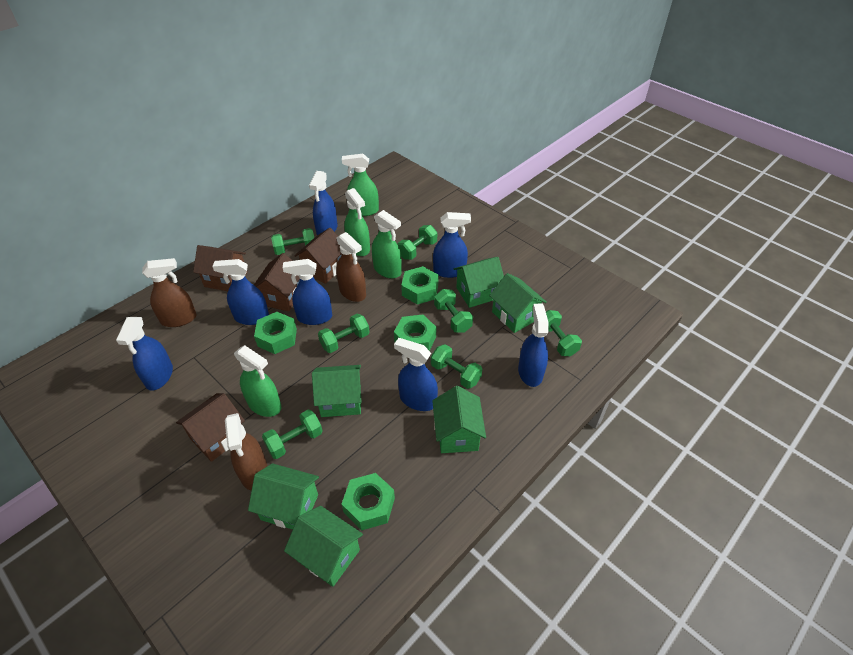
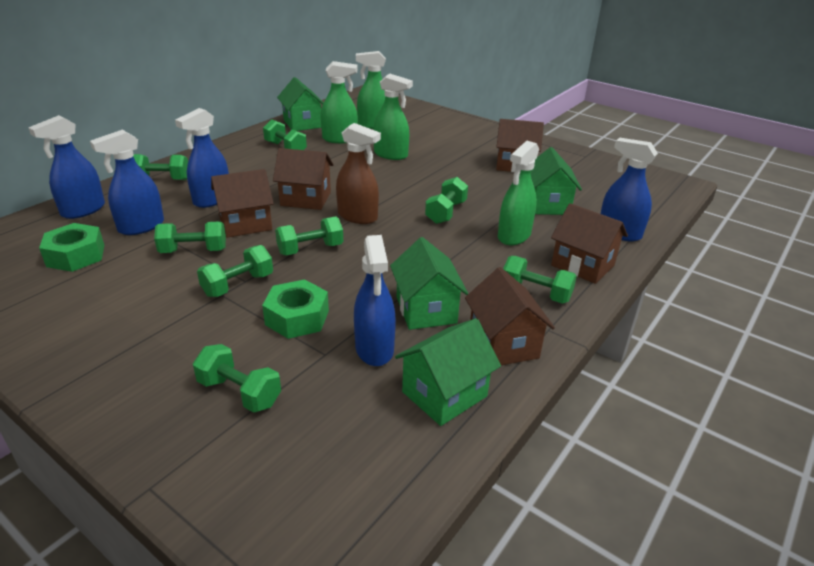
blue spray bottle: 7 -> 5
brown house: 4 -> 5
brown spray bottle: 3 -> 1
green dumbbell: 7 -> 8
green house: 6 -> 4
green nut: 4 -> 2

